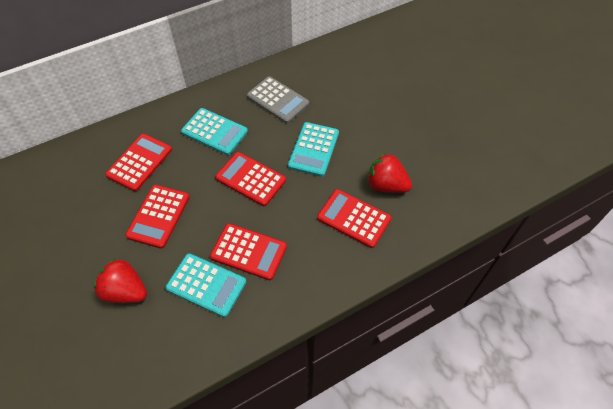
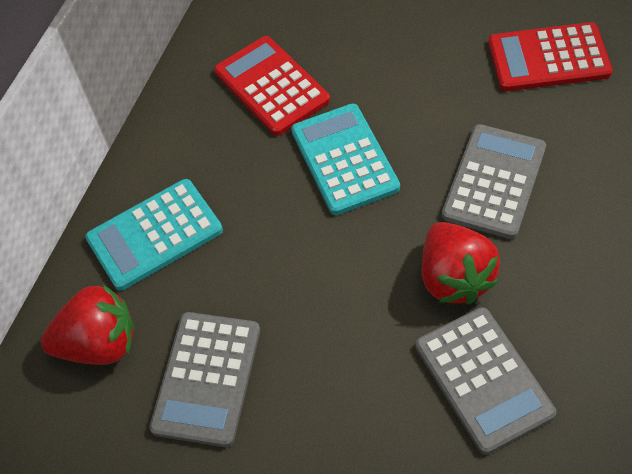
grey calculator: 1 -> 3
red calculator: 5 -> 2
turquoise calculator: 3 -> 2

